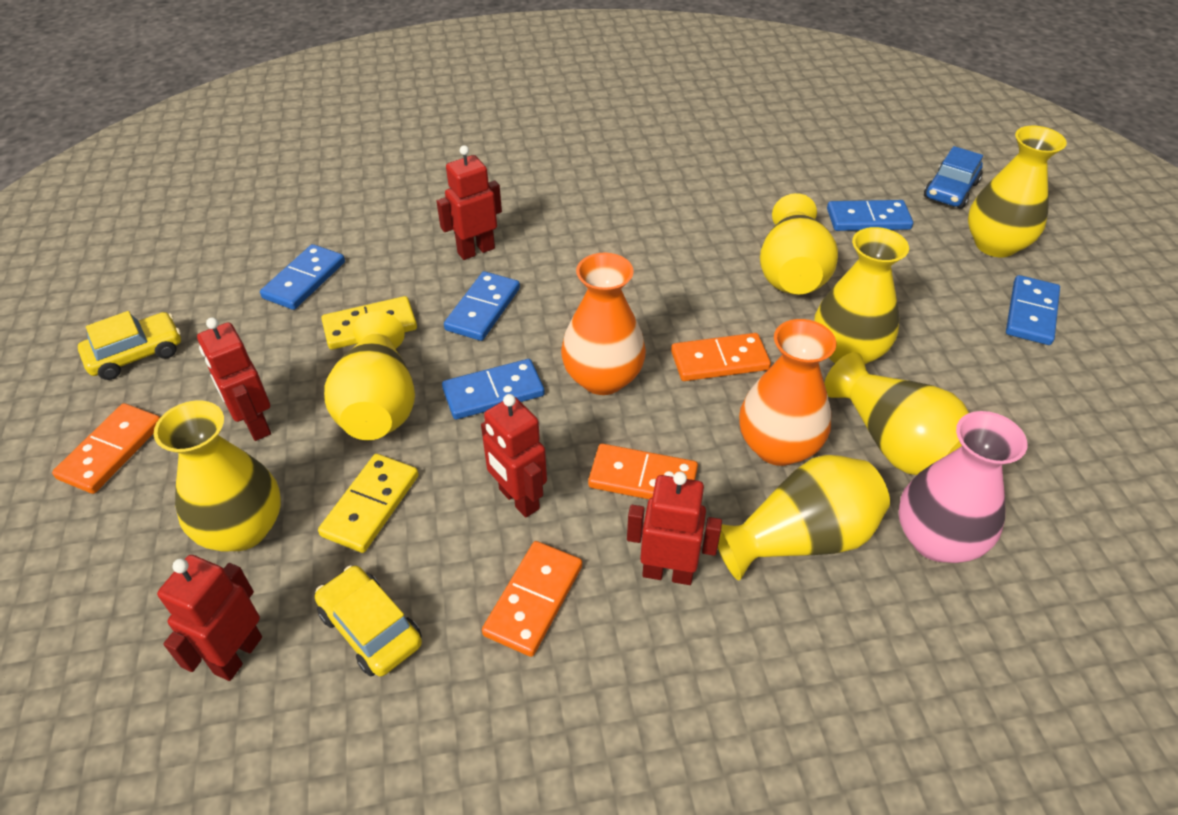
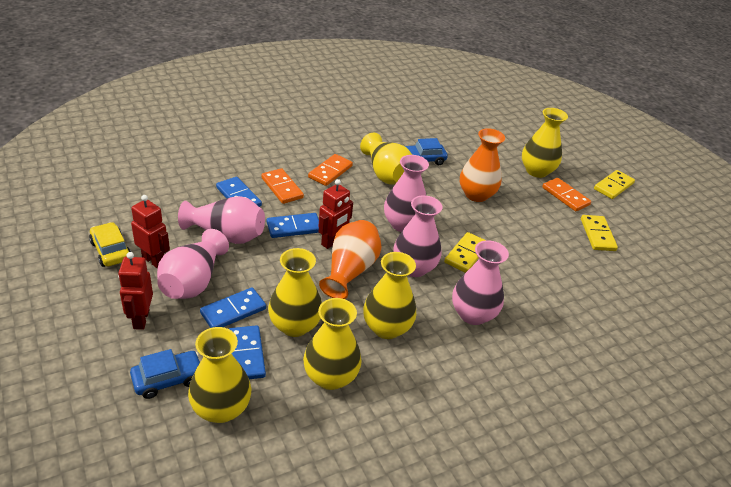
blue car: 1 -> 2
blue domino: 5 -> 4
orange domino: 4 -> 3
pink vase: 1 -> 5
red robot: 5 -> 3
yellow car: 2 -> 1
yellow domino: 2 -> 3
yellow vase: 7 -> 6

